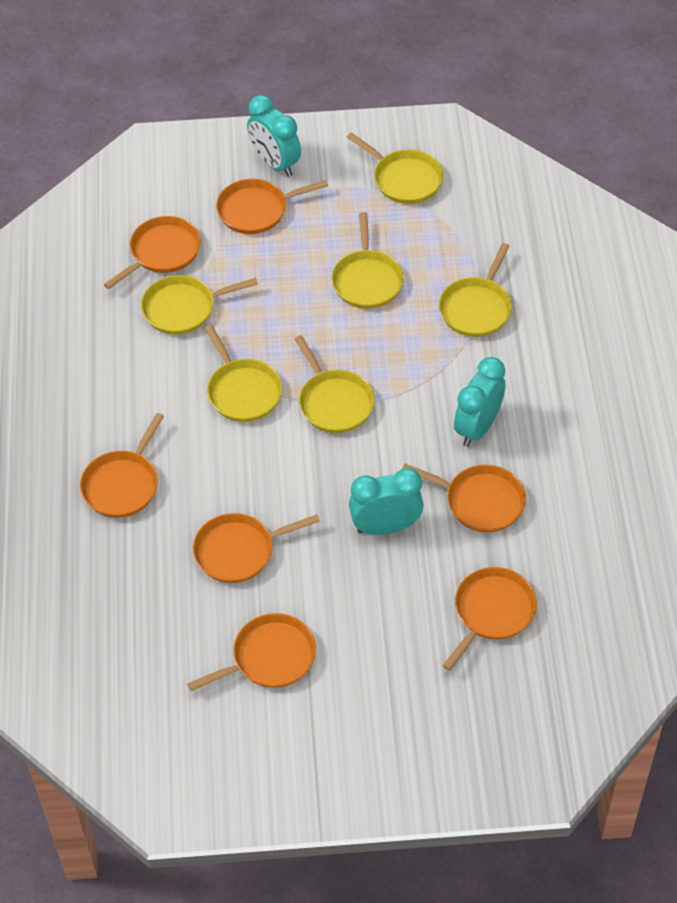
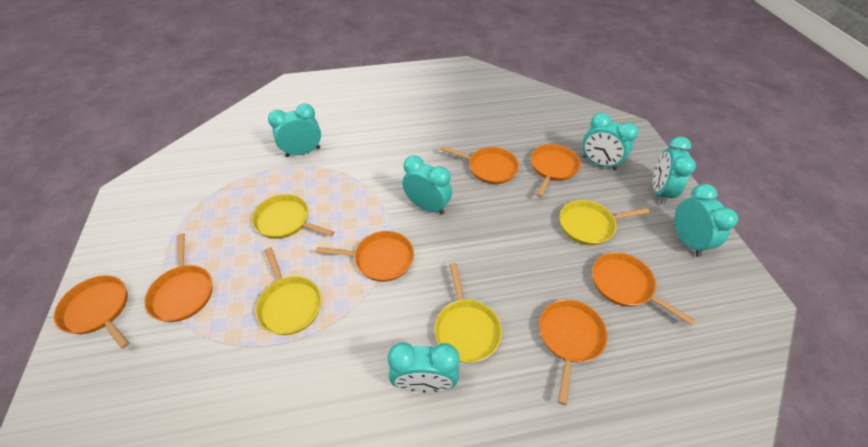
turquoise clock: 3 -> 6
yellow pan: 6 -> 4

